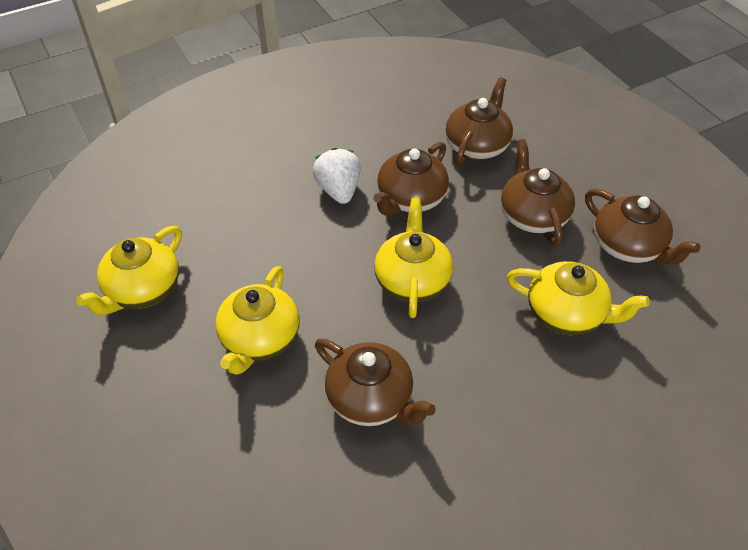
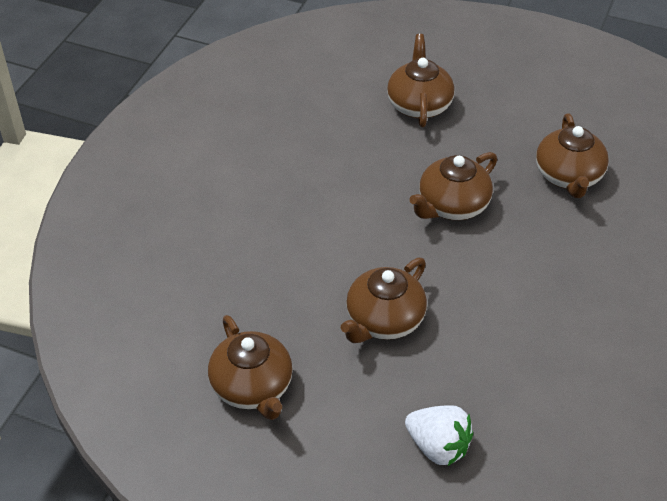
yellow teapot: 4 -> 0

